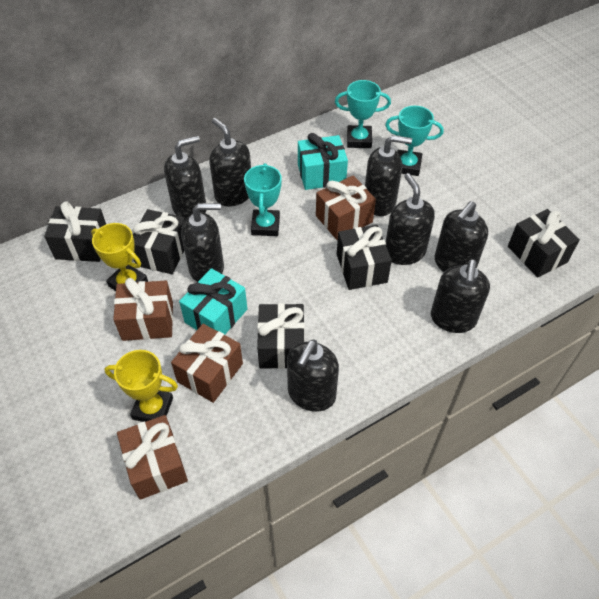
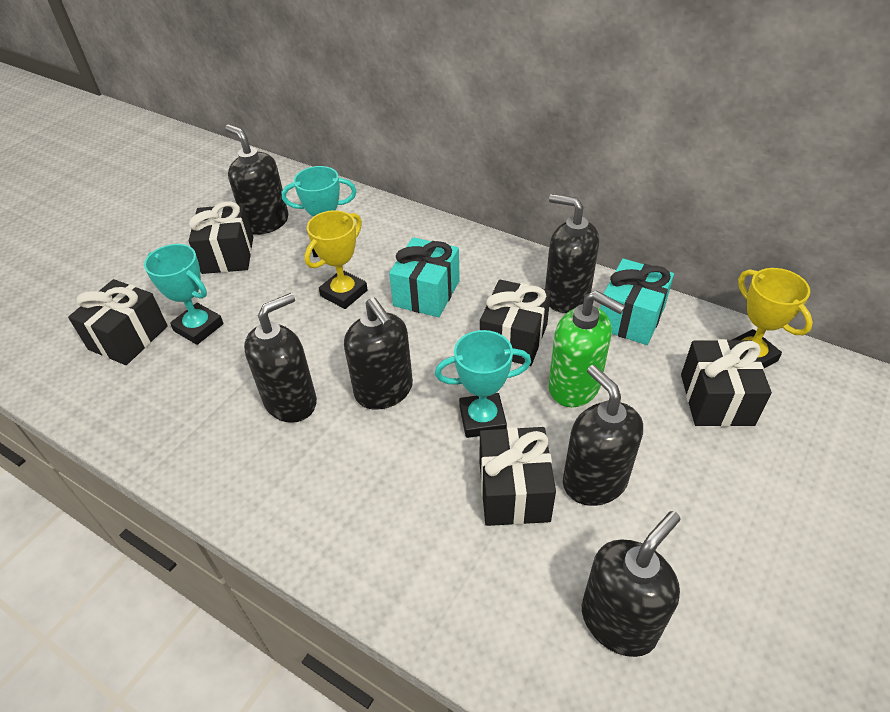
black soap dispenser: 8 -> 6
brown gift: 4 -> 0
green soap dispenser: 0 -> 1

